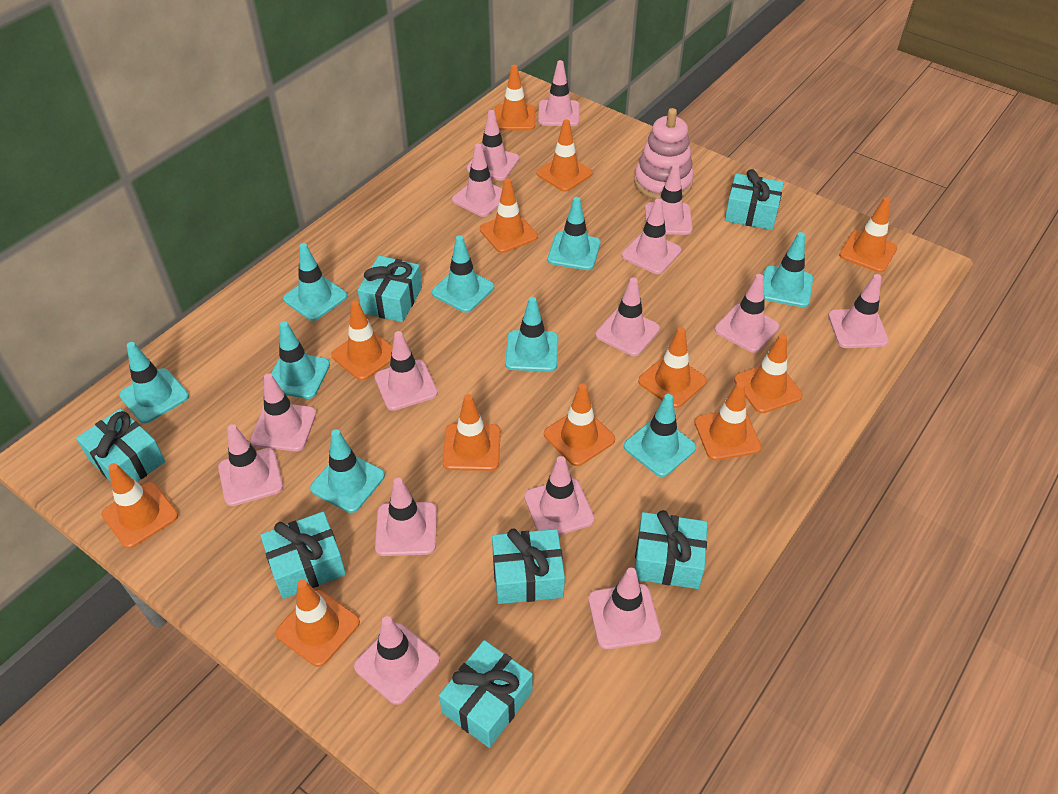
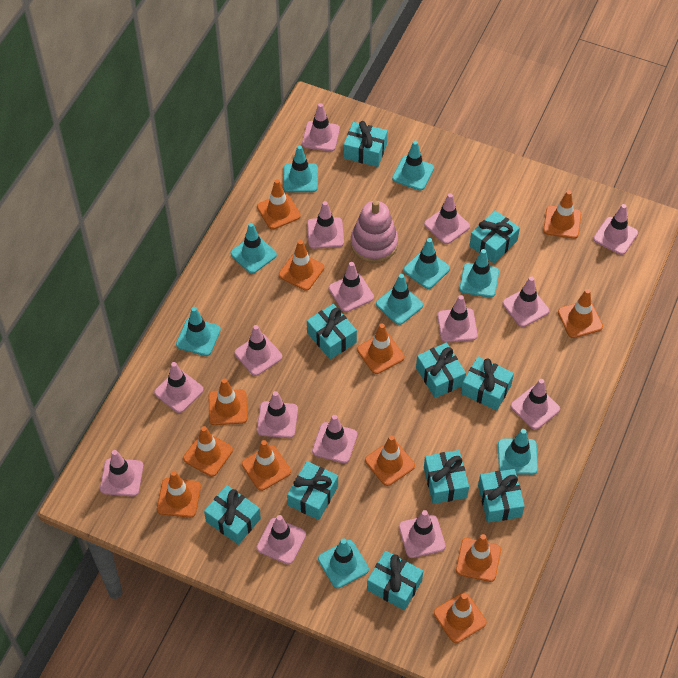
turquoise gift: 7 -> 10

